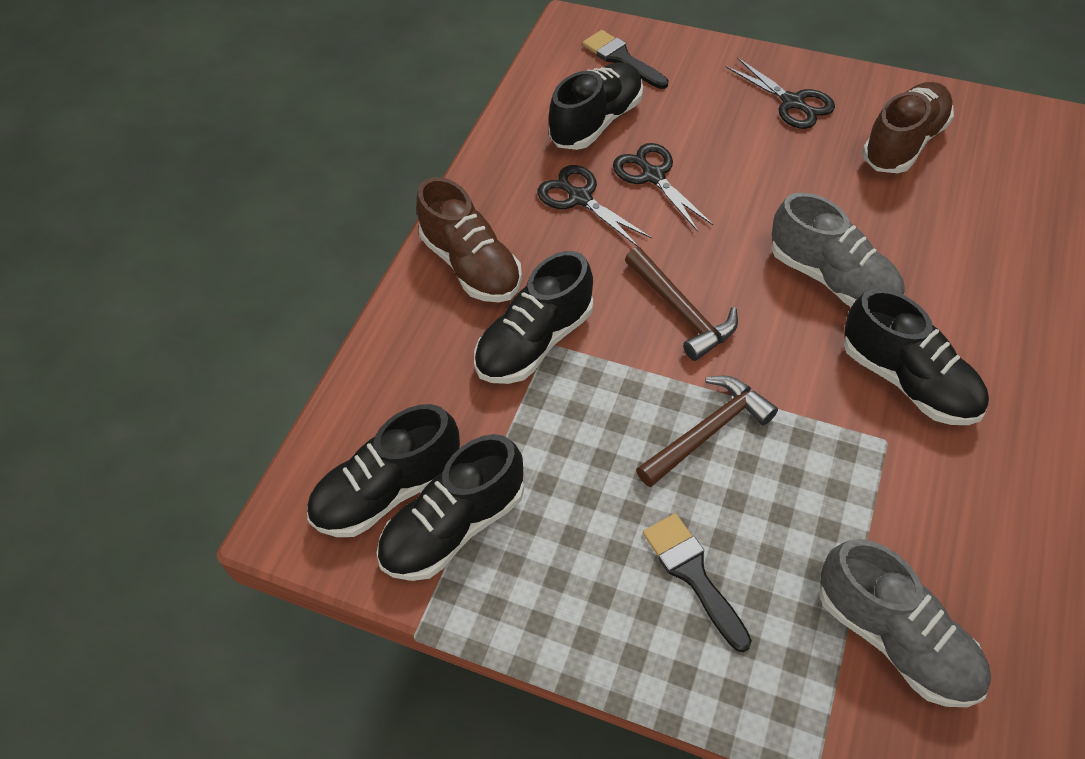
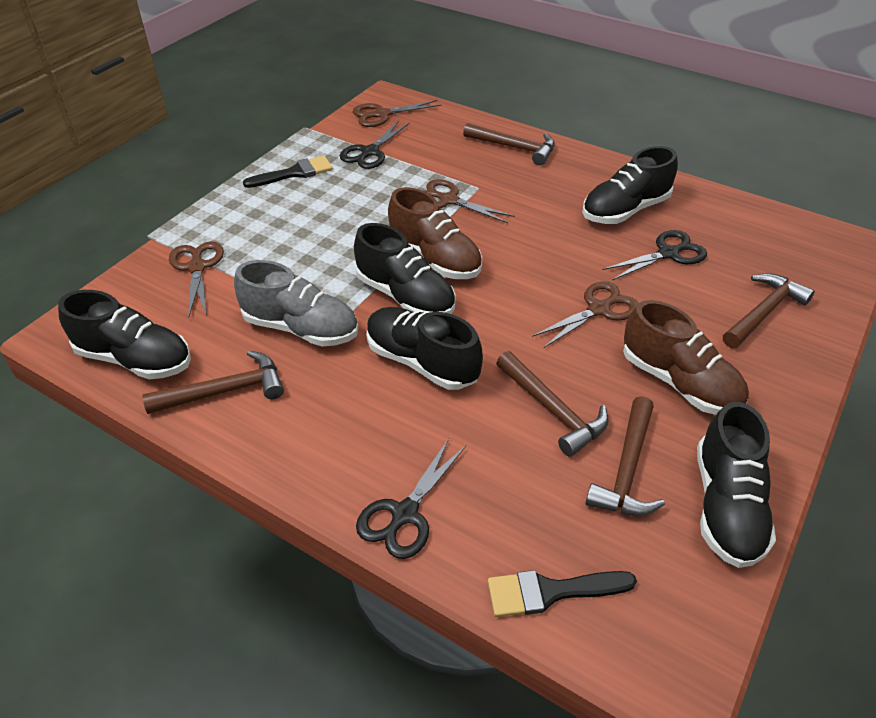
brown hammer: 2 -> 5
brown scissors: 0 -> 4
grey shoe: 2 -> 1

